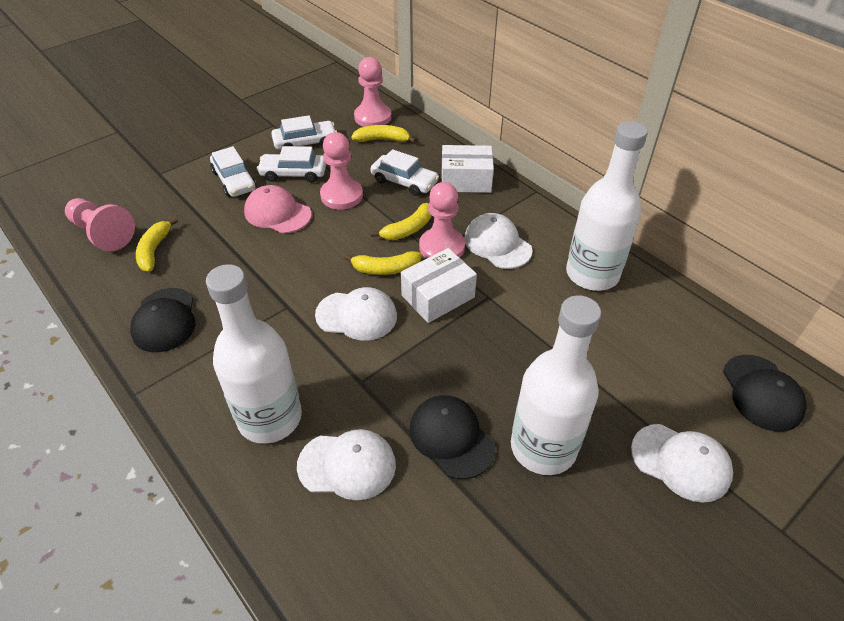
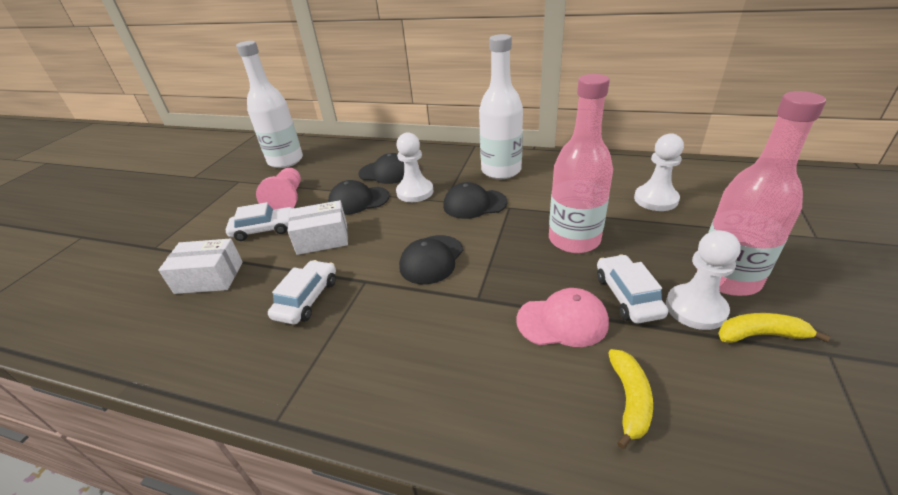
black cap: 3 -> 4
pink bottle: 0 -> 2
pink pawn: 4 -> 1
white bottle: 3 -> 2
white cap: 4 -> 0
white car: 4 -> 3
white pawn: 0 -> 3
yellow banana: 4 -> 2

